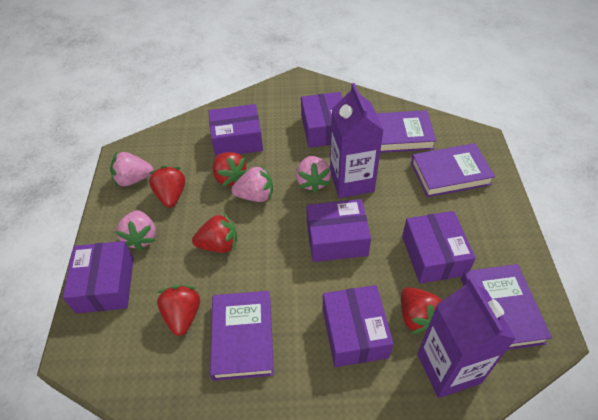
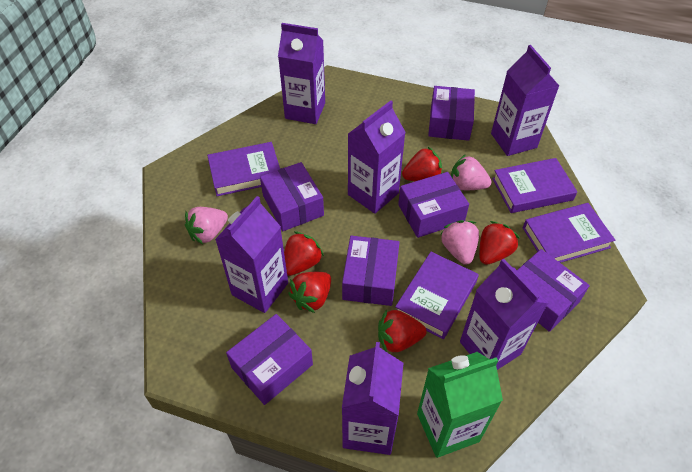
green carton: 0 -> 1
pink strawberry: 4 -> 3
purple carton: 2 -> 6

